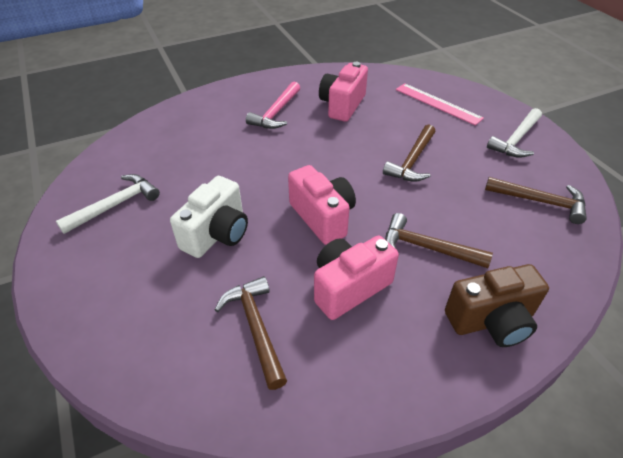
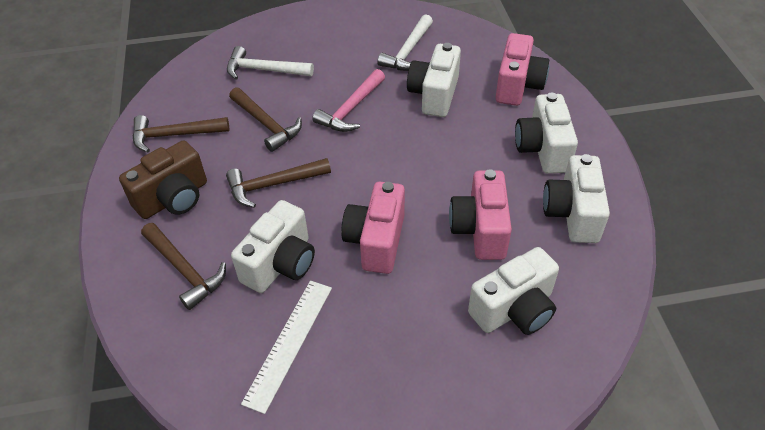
pink ruler: 1 -> 0
white camera: 1 -> 5
white ruler: 0 -> 1

